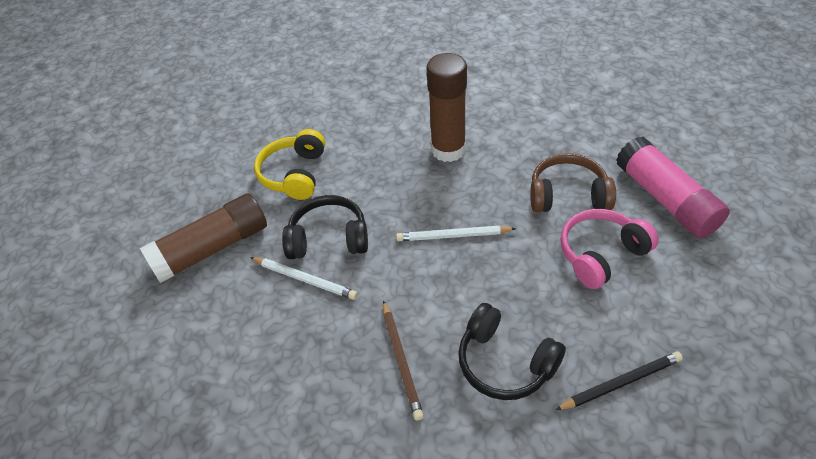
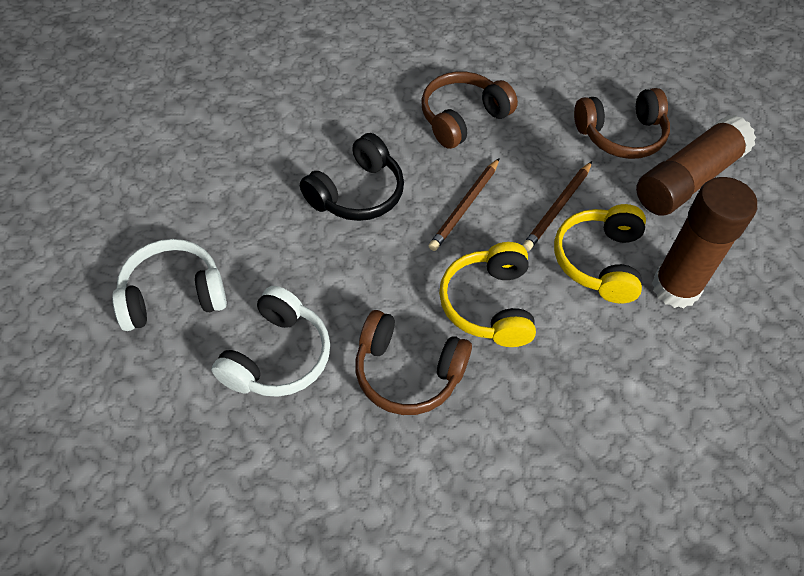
black headphones: 2 -> 1
black pencil: 1 -> 0
brown headphones: 1 -> 3
brown pencil: 1 -> 2
pink glue stick: 1 -> 0
pink headphones: 1 -> 0
white headphones: 0 -> 2
white pencil: 2 -> 0
yellow headphones: 1 -> 2

